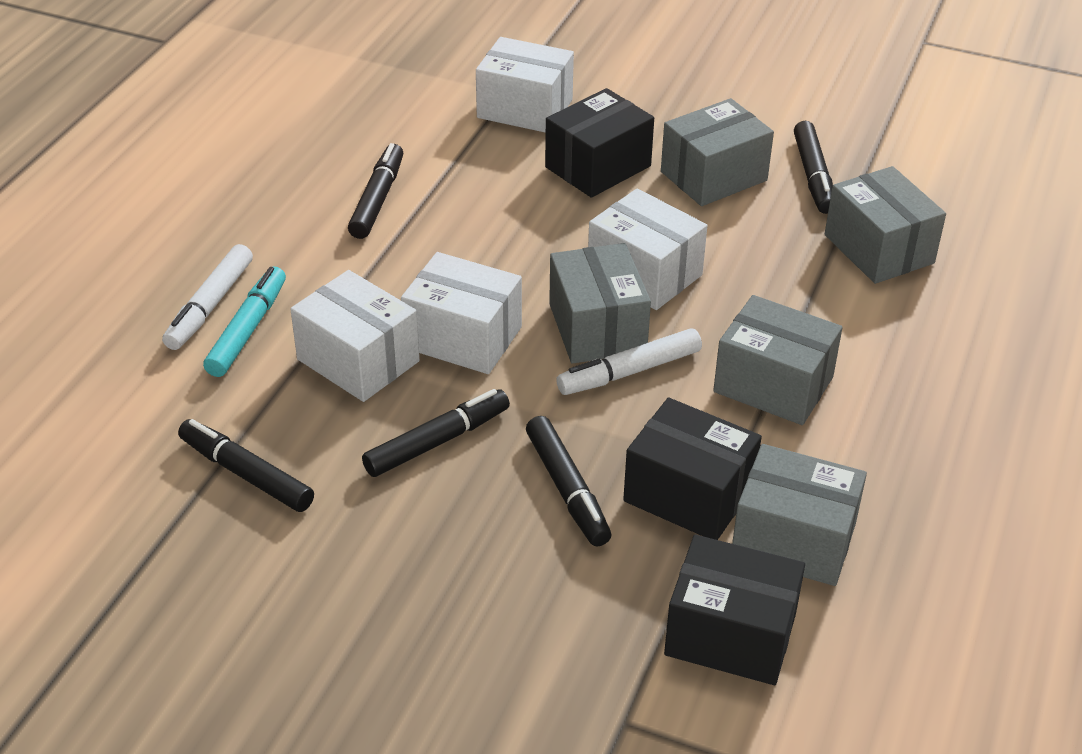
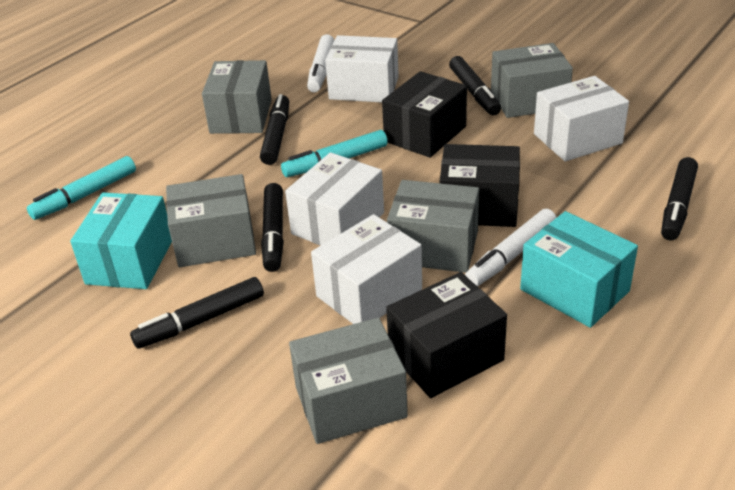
turquoise box: 0 -> 2
turquoise marker: 1 -> 2

